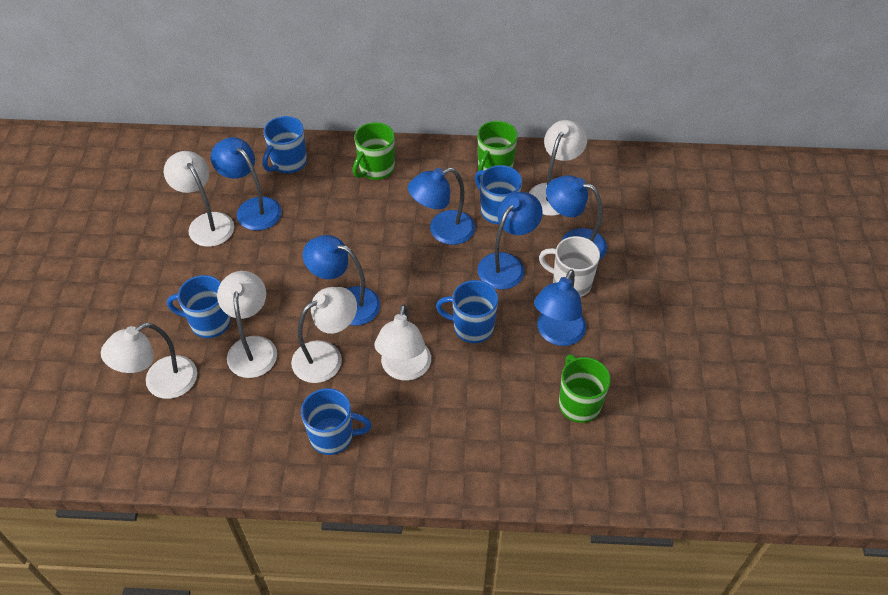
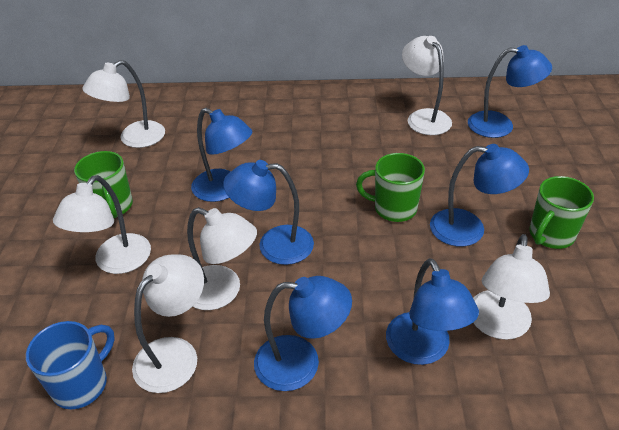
blue mug: 5 -> 1
white mug: 1 -> 0

